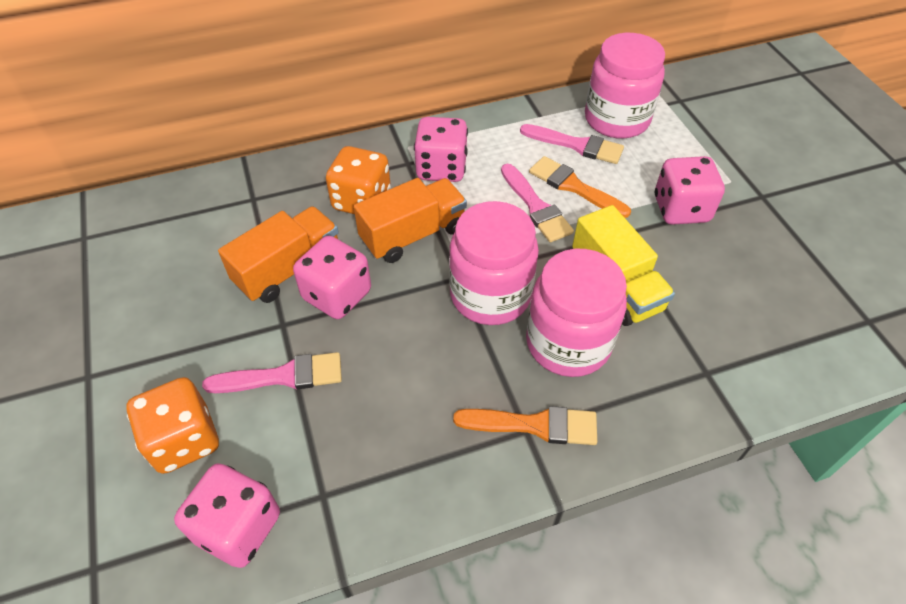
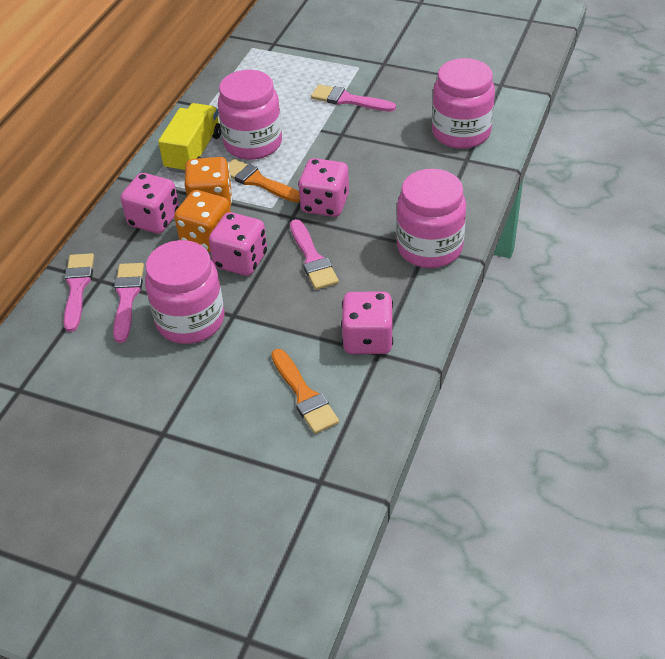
orange truck: 2 -> 0
pink brush: 3 -> 4
pink jar: 3 -> 4

